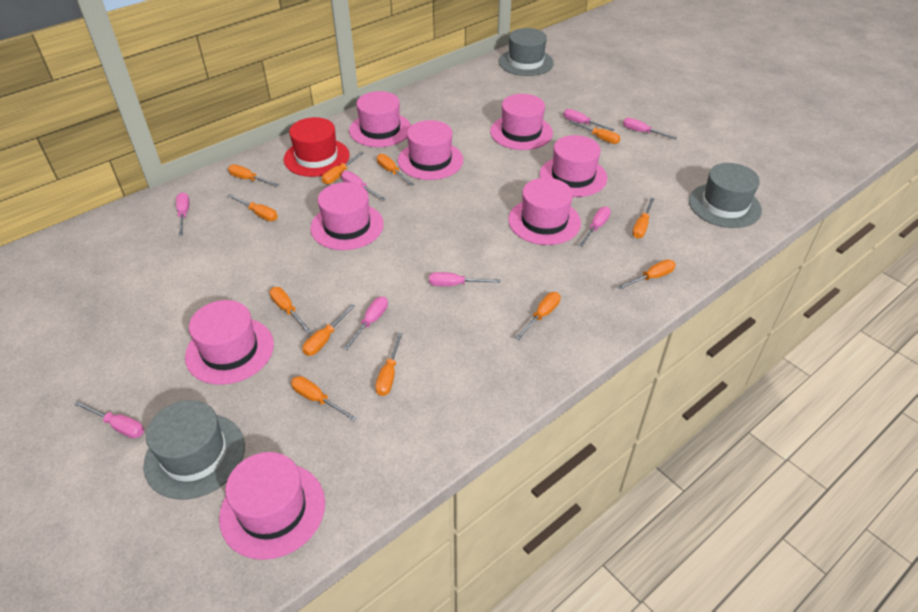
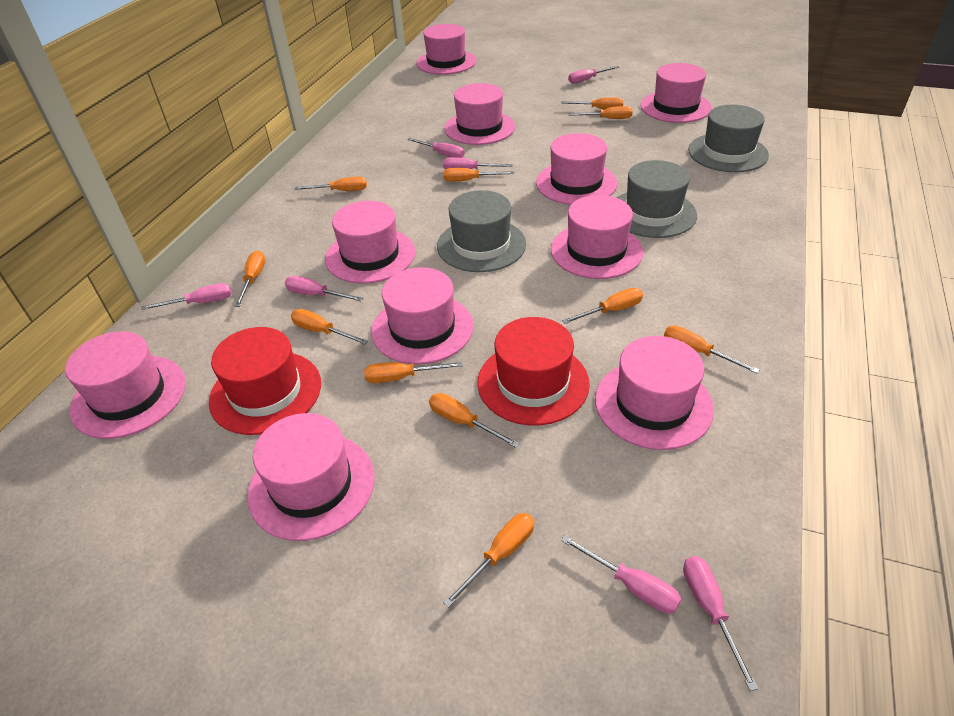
orange screwdriver: 12 -> 11
pink hat: 8 -> 10
pink screwdriver: 8 -> 7
red hat: 1 -> 2

